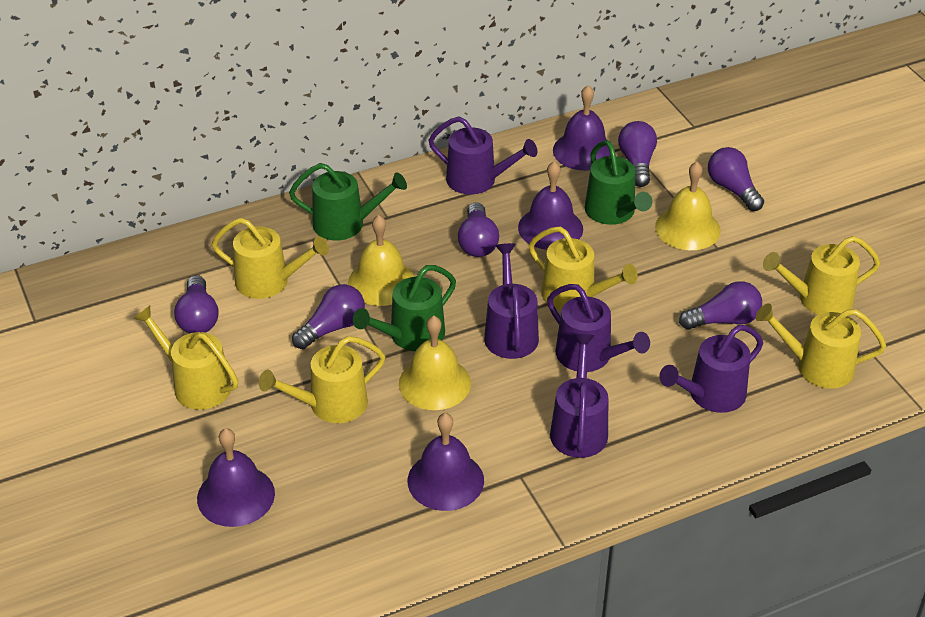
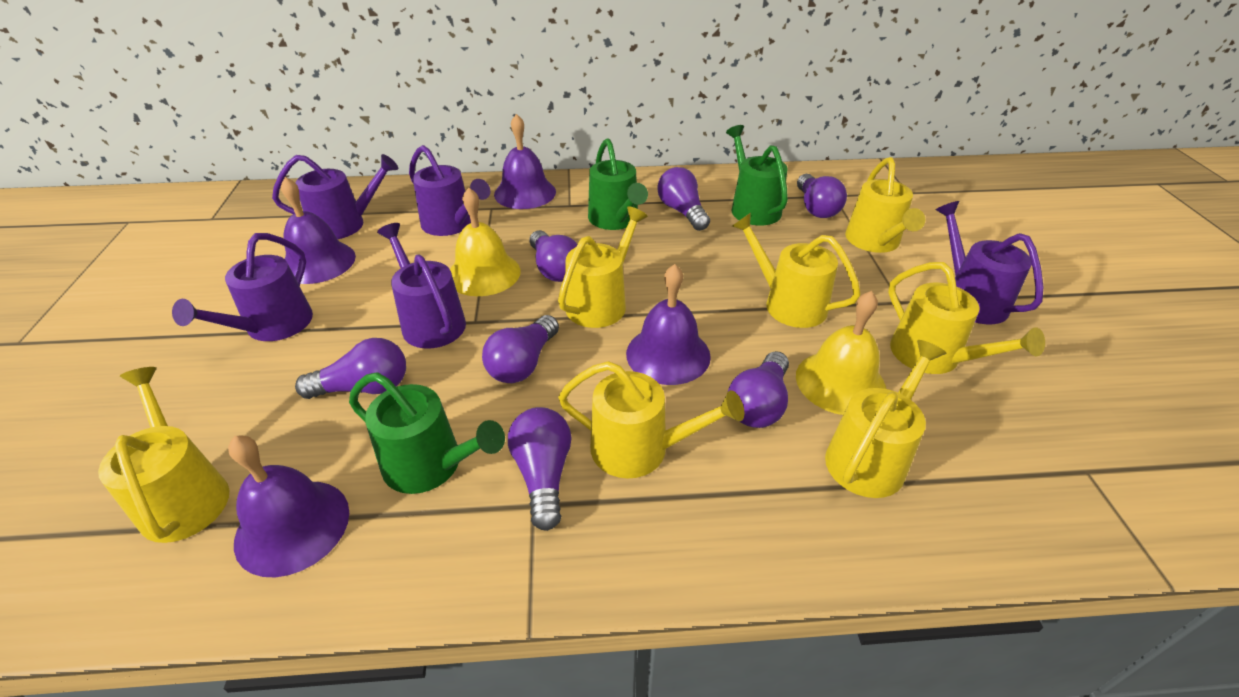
purple light bulb: 6 -> 7
yellow bell: 3 -> 2
yellow watering can: 6 -> 7

